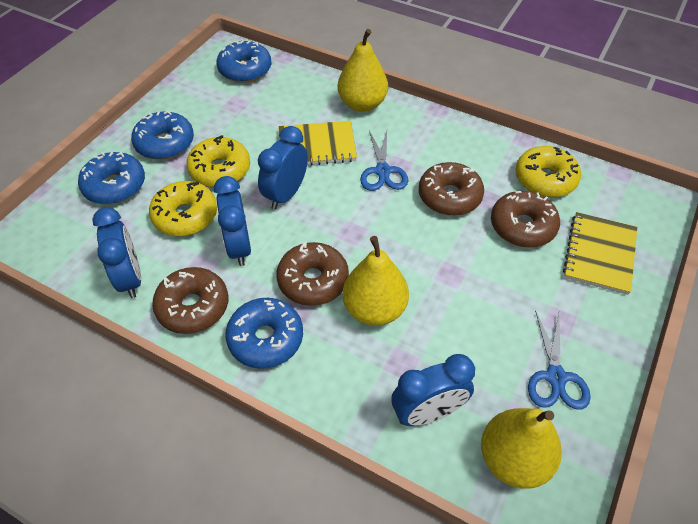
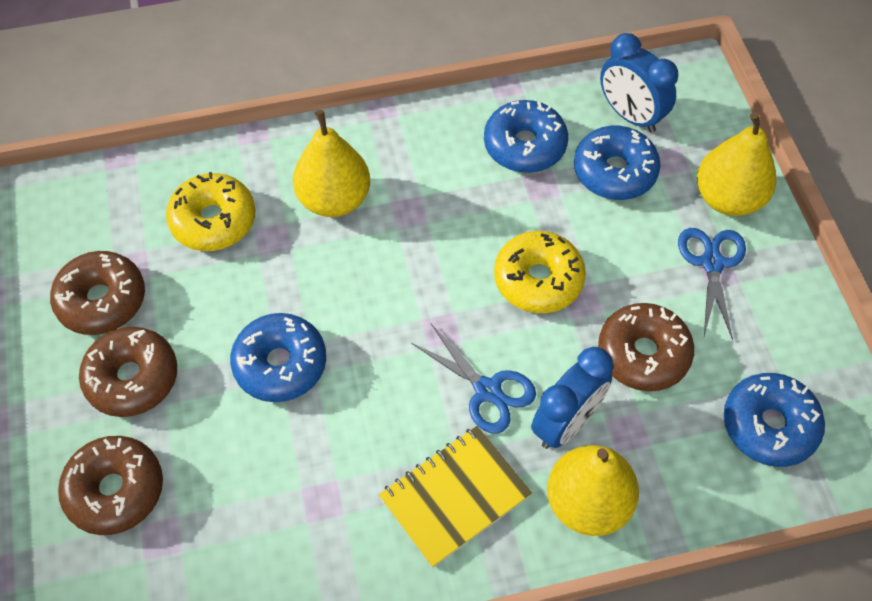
blue clock: 4 -> 2
yellow donut: 3 -> 2
yellow notebook: 2 -> 1

